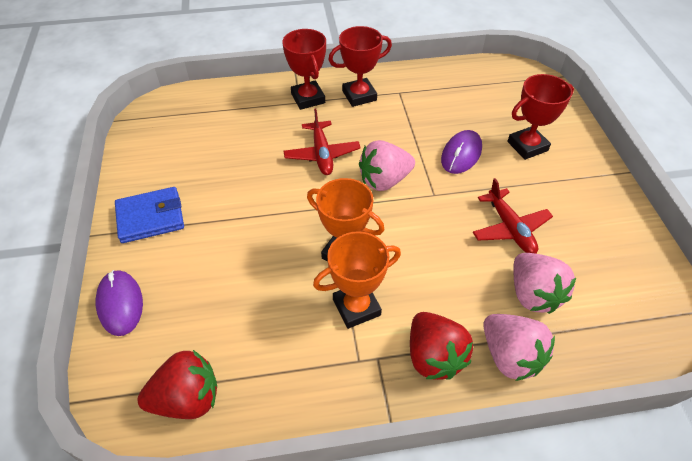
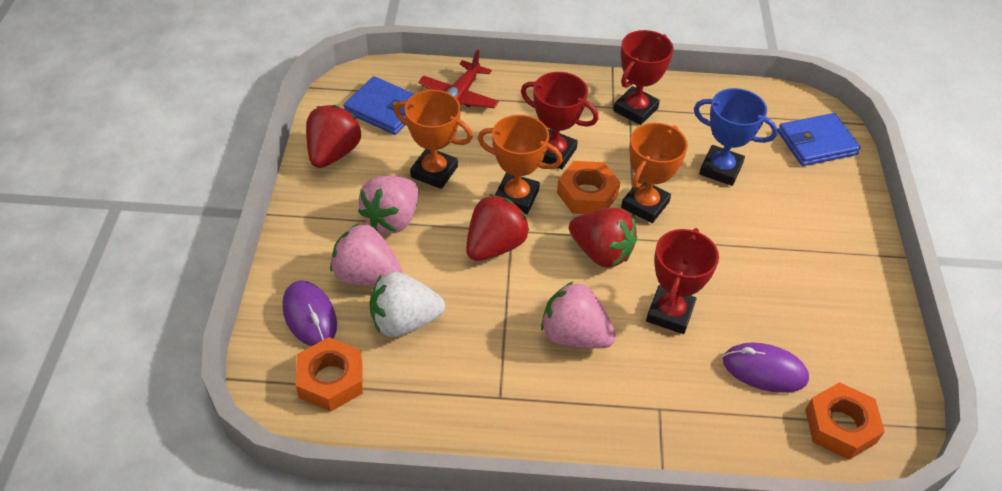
blue trophy: 0 -> 1
blue wallet: 1 -> 2
orange nut: 0 -> 3
orange trophy: 2 -> 3
red plane: 2 -> 1
red strawberry: 2 -> 3
white strawberry: 0 -> 1

